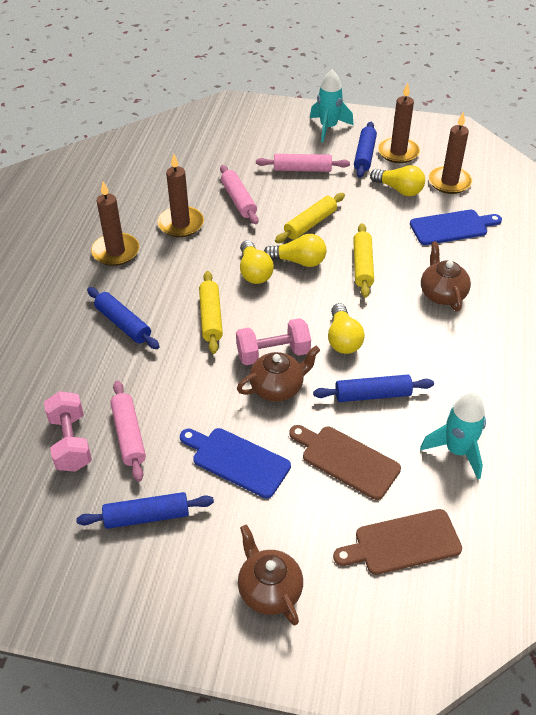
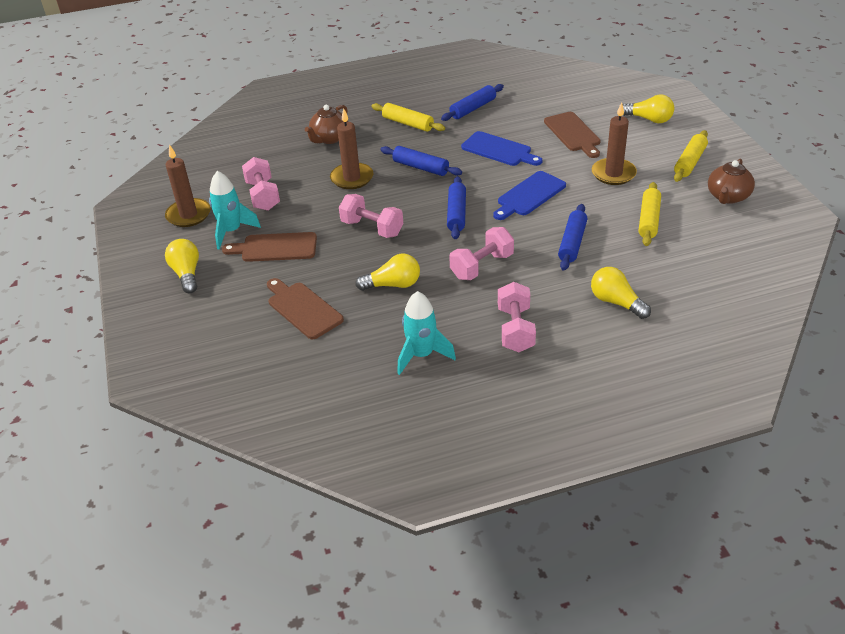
brown candle: 4 -> 3
brown cutting board: 2 -> 3
brown teapot: 3 -> 2
pink dumbbell: 2 -> 4
pink rolling pin: 3 -> 0

